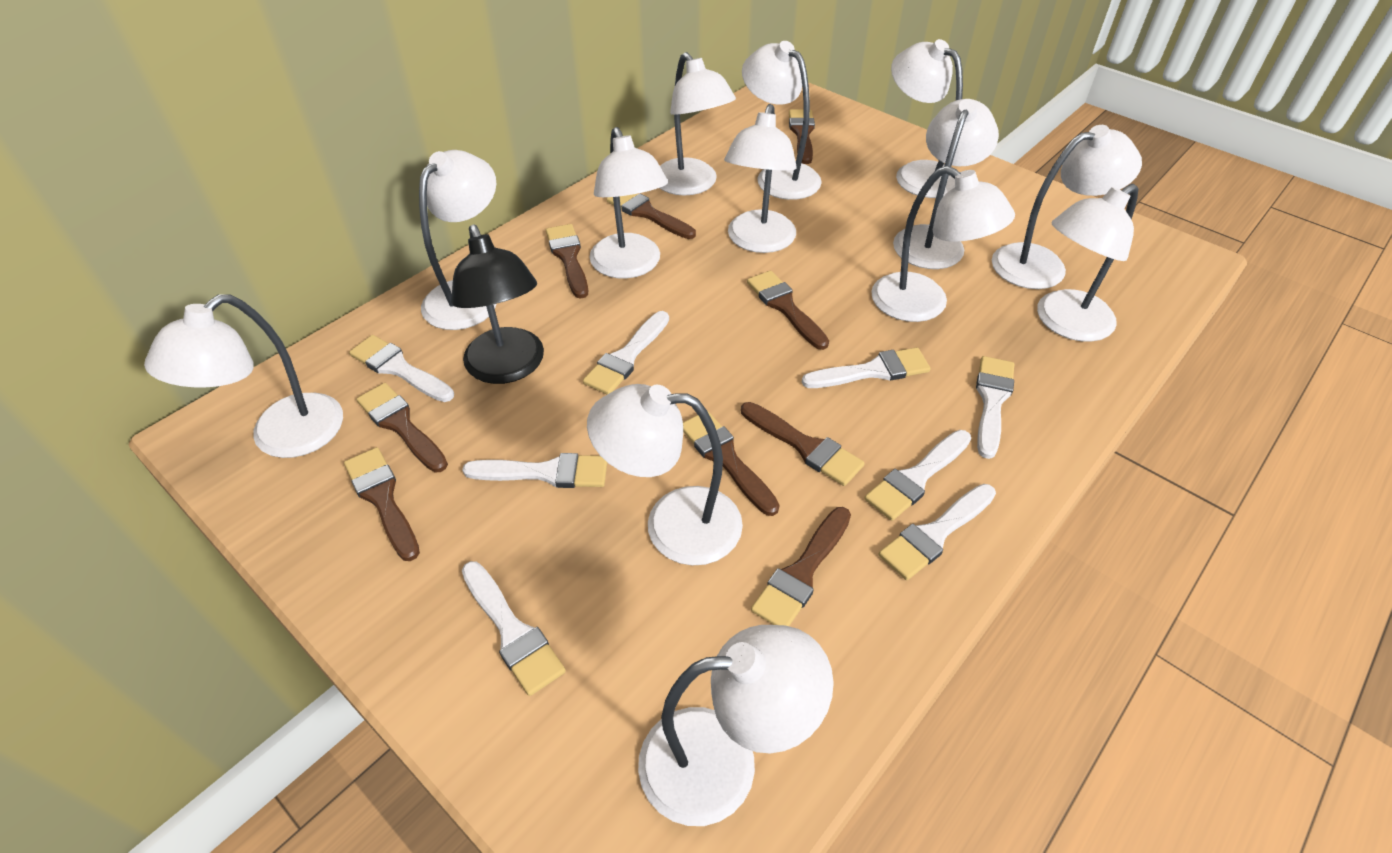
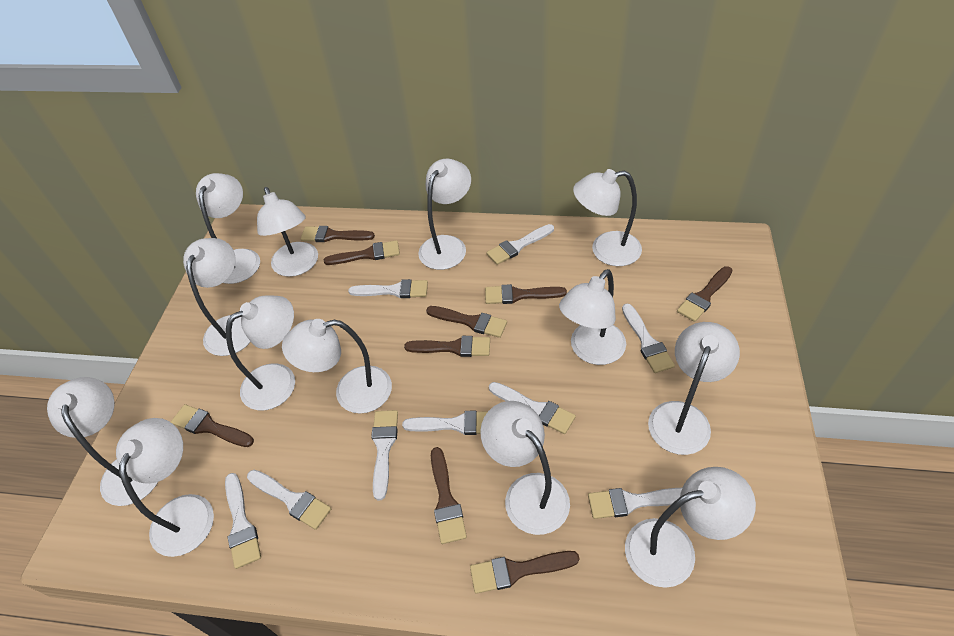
black lamp: 1 -> 0
white brush: 8 -> 9

